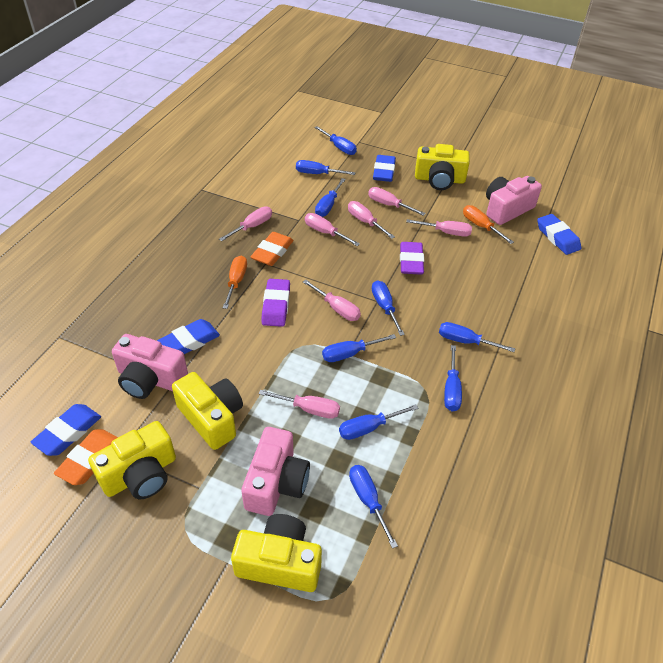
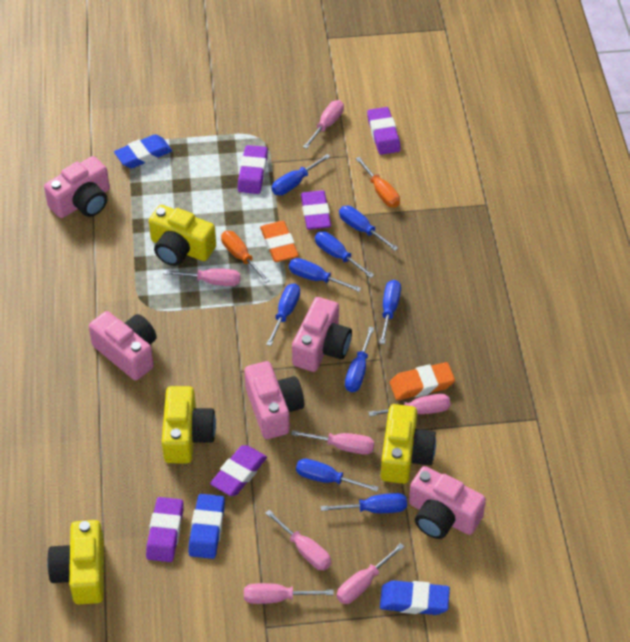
blue eraser: 4 -> 3
pink camera: 3 -> 5
purple eraser: 2 -> 5

